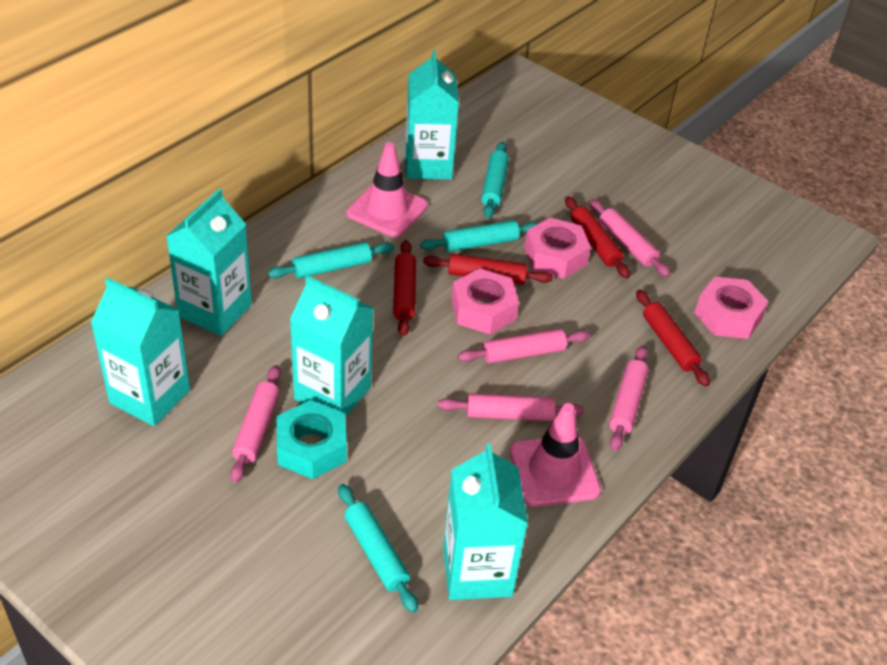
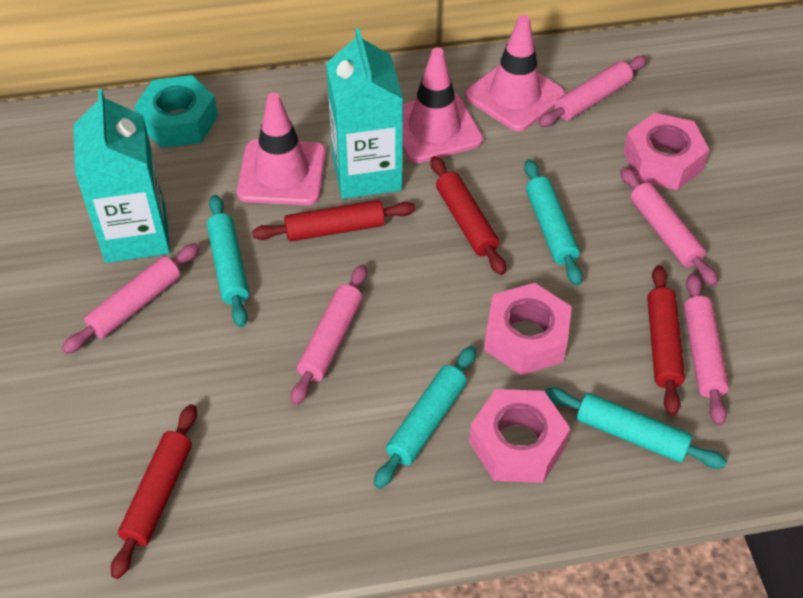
pink traffic cone: 2 -> 3
turquoise carton: 5 -> 2

